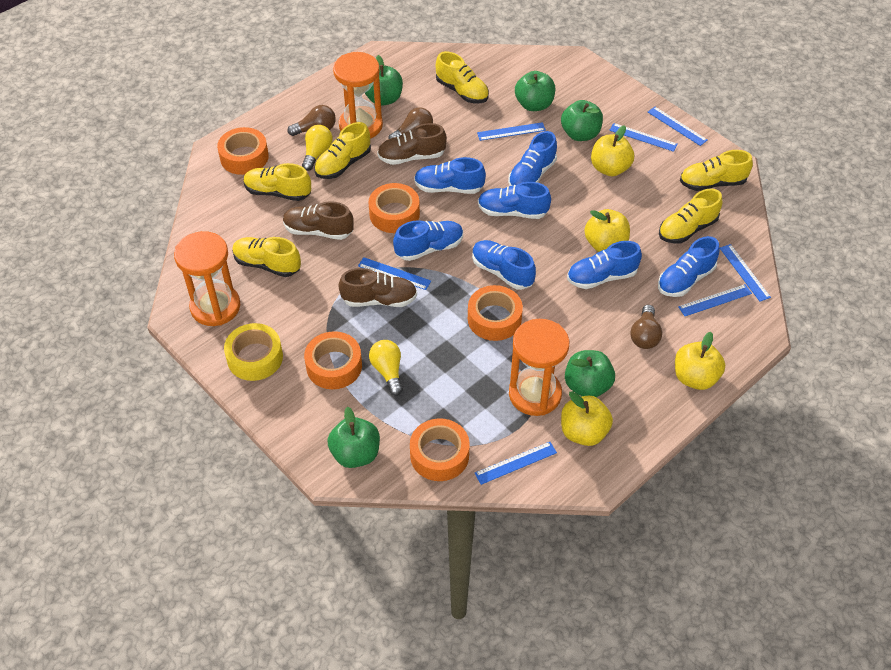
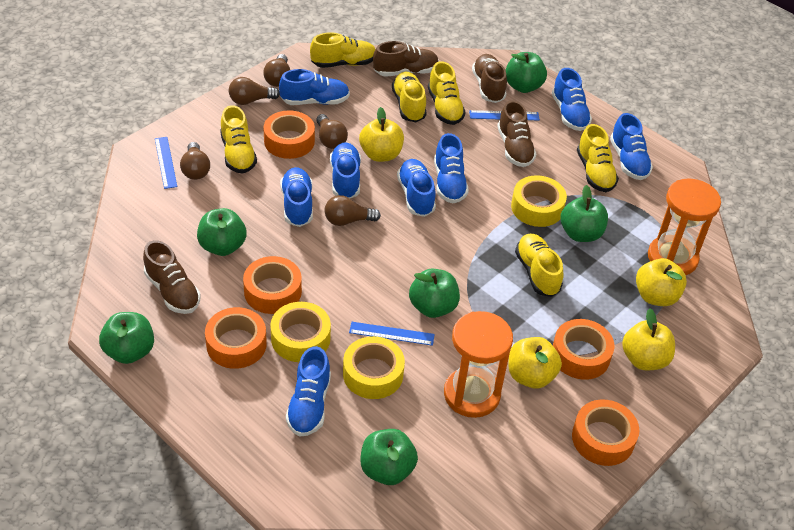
blue ruler: 7 -> 3
blue shoe: 7 -> 8
brown light bulb: 3 -> 5
brown shoe: 3 -> 4
green apple: 5 -> 6
orange hourglass: 3 -> 2
yellow light bulb: 2 -> 0
yellow tape: 1 -> 3

